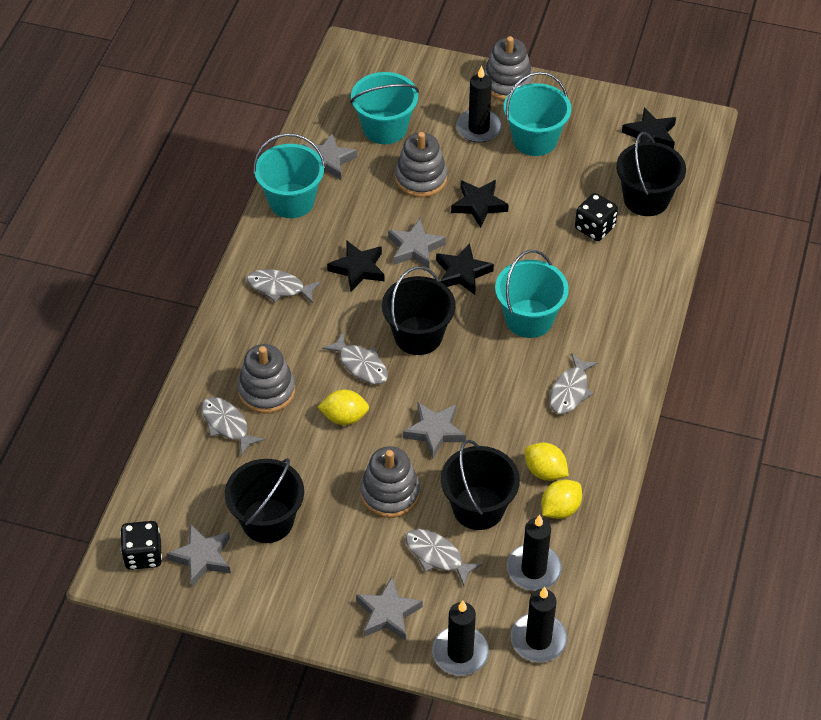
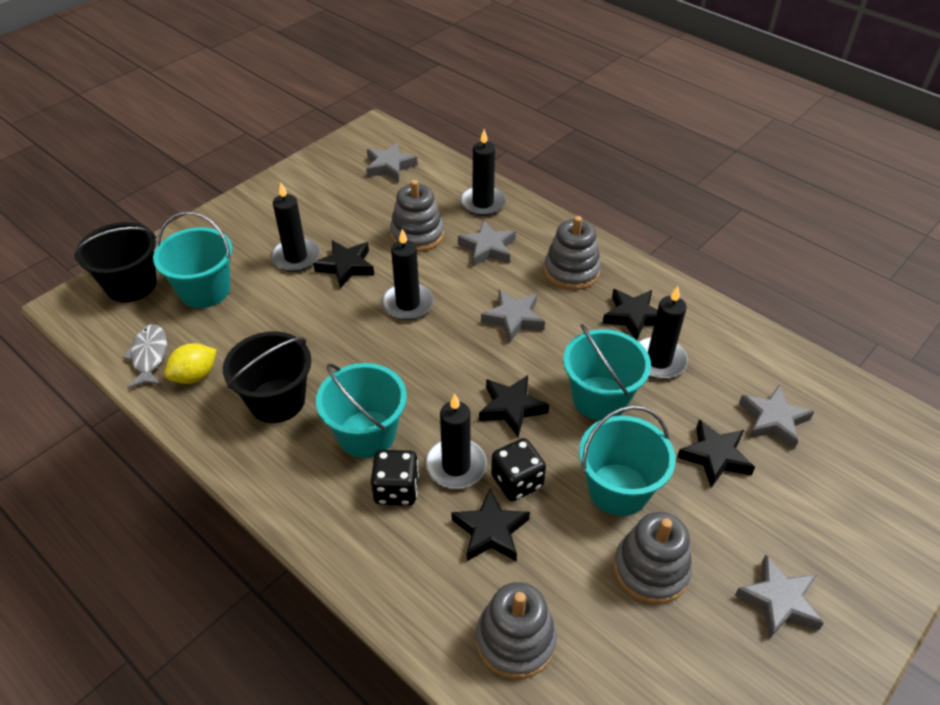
black bucket: 4 -> 2
black candle: 4 -> 5
black star: 4 -> 5
grey fish: 5 -> 1
yellow lemon: 3 -> 1

